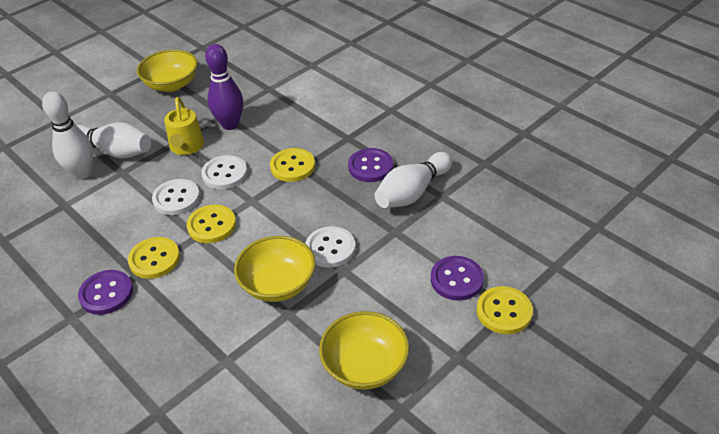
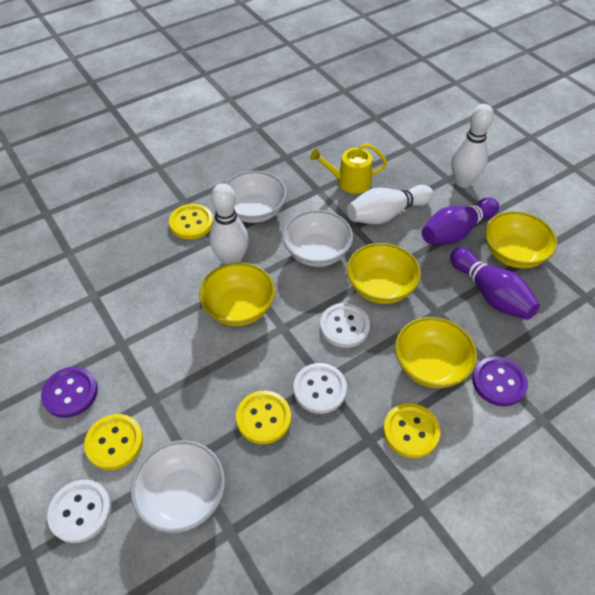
purple bowling pin: 1 -> 2
purple button: 3 -> 2
white bowl: 0 -> 3
yellow bowl: 3 -> 4

